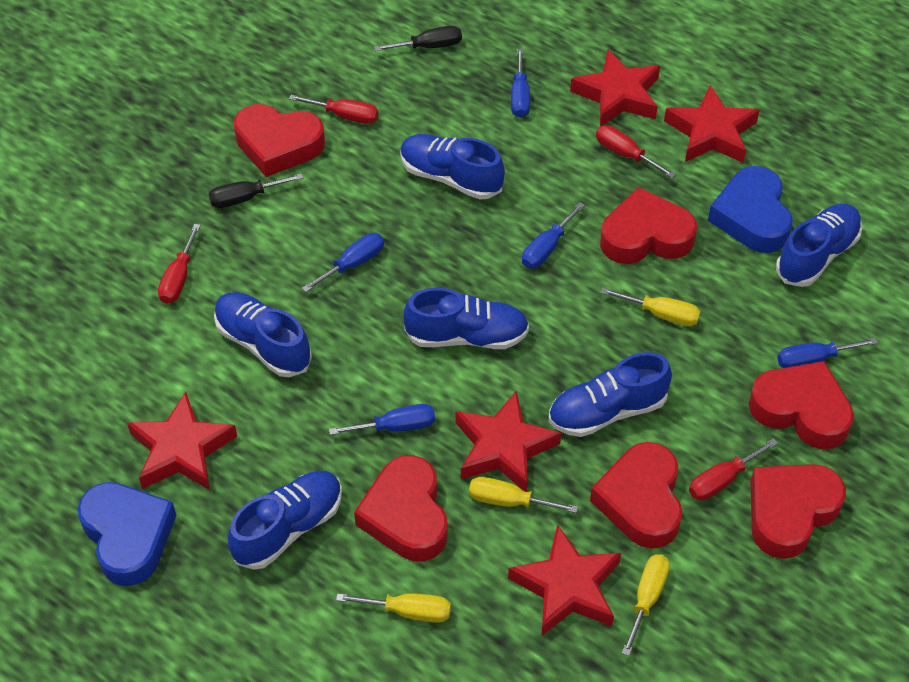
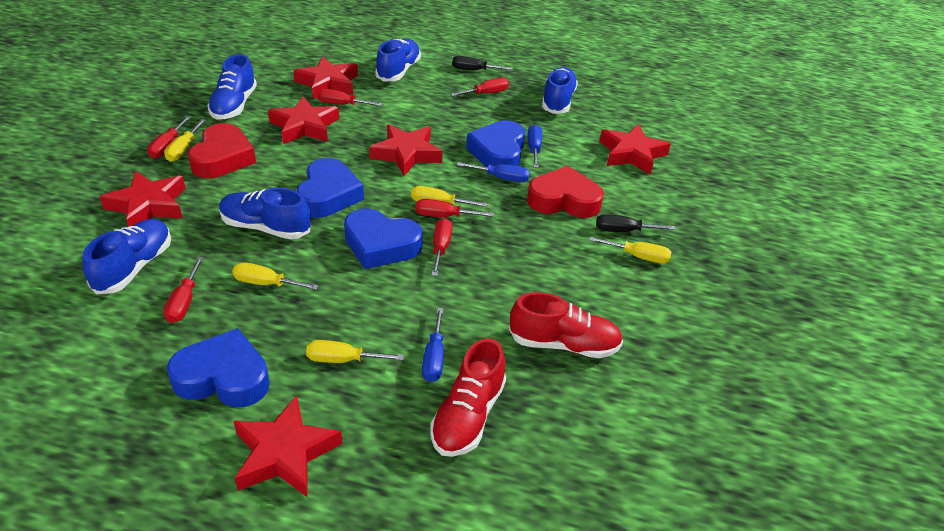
blue heart: 2 -> 4
blue screwdriver: 5 -> 3
blue shoe: 6 -> 5
red heart: 6 -> 2
red screwdriver: 4 -> 6
red shoe: 0 -> 2
red star: 5 -> 6
yellow screwdriver: 4 -> 5

